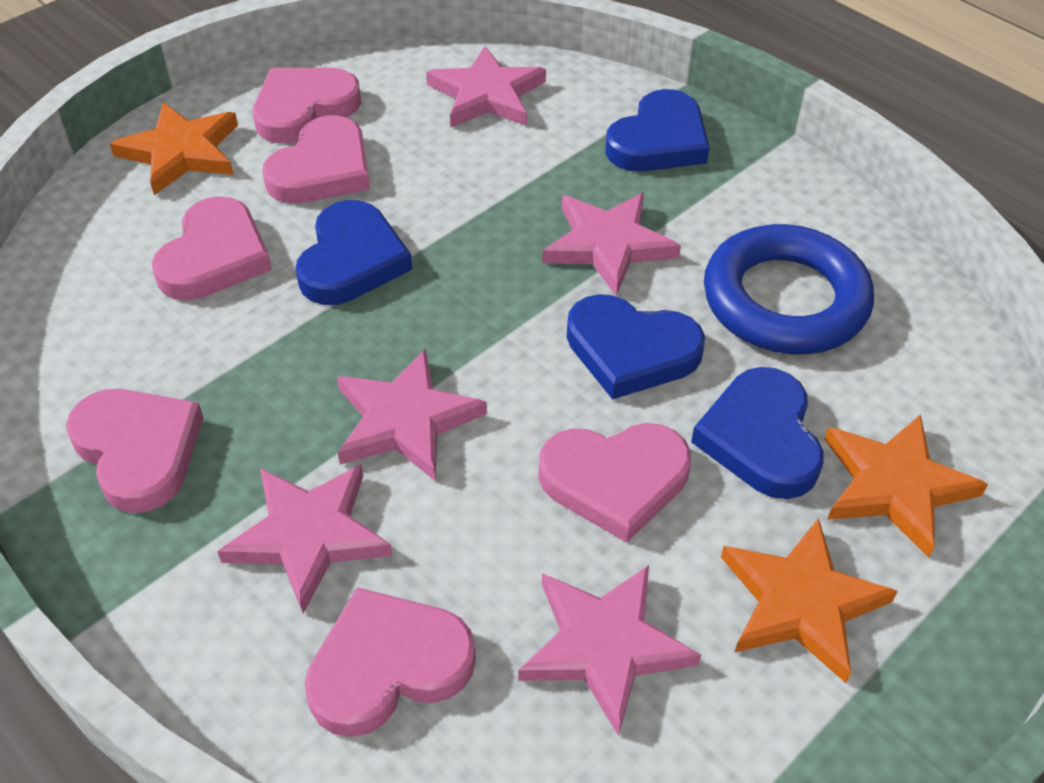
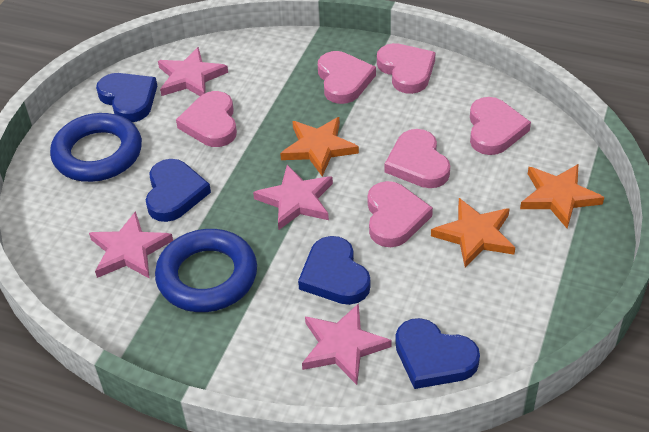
blue ring: 1 -> 2
pink star: 5 -> 4

